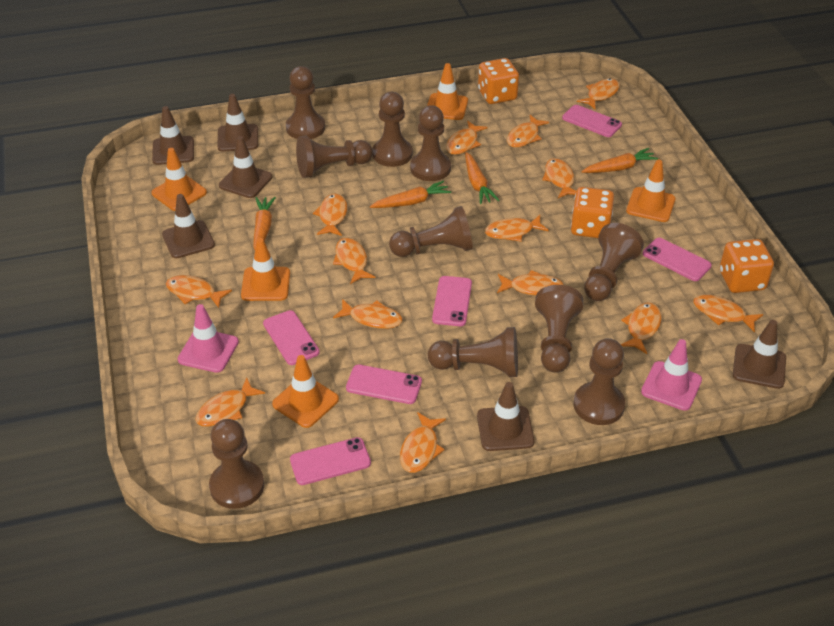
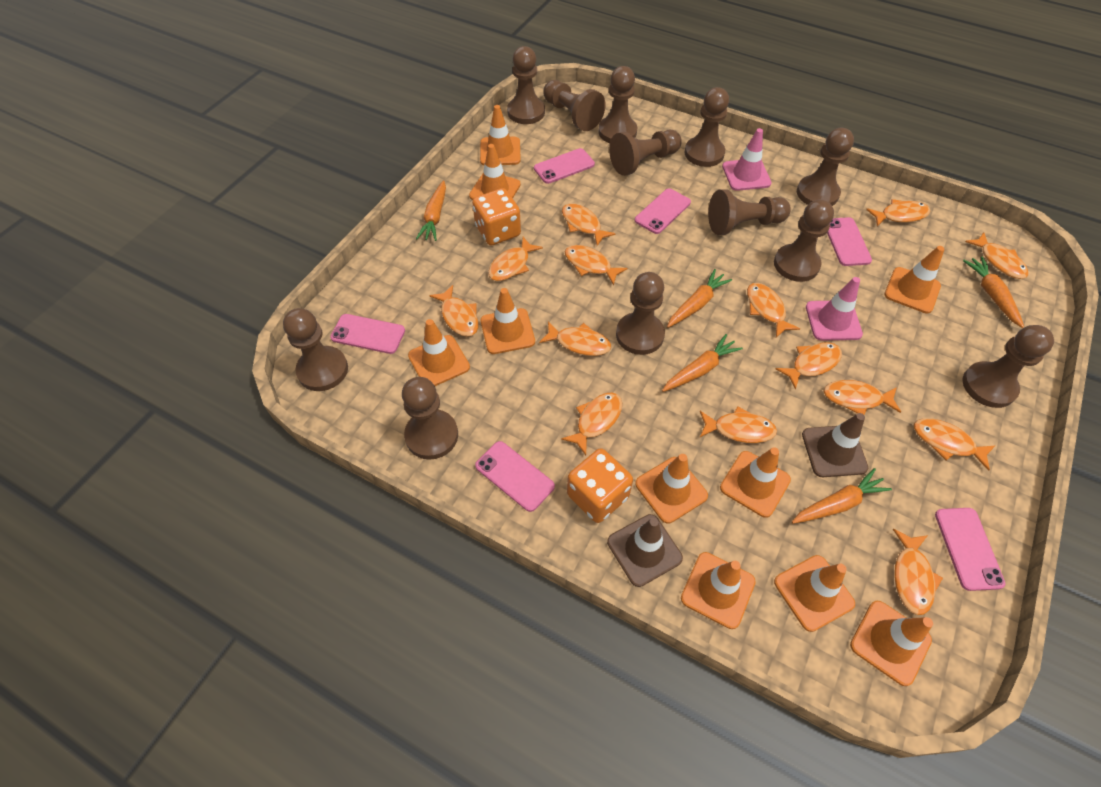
brown pawn: 10 -> 12
brown traffic cone: 6 -> 2
orange carrot: 4 -> 5
orange dice: 3 -> 2
orange traffic cone: 5 -> 10

